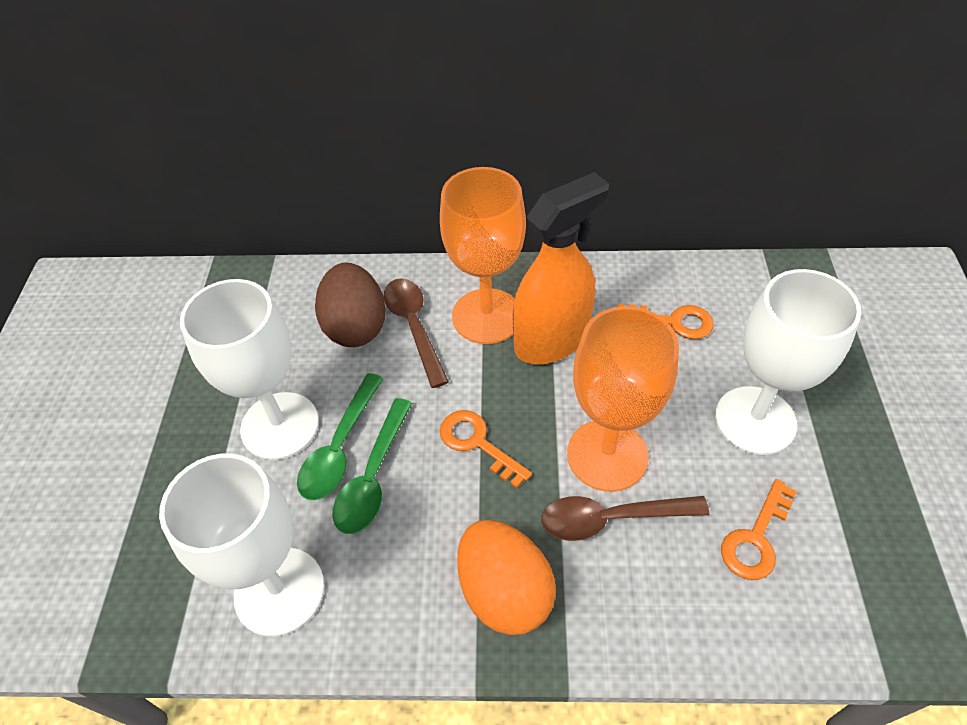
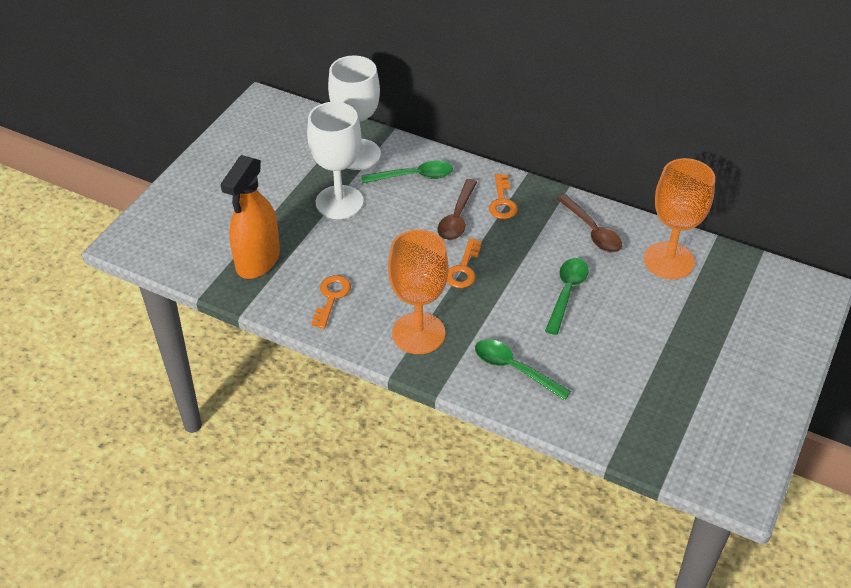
brown egg: 1 -> 0
green spoon: 2 -> 3
orange egg: 1 -> 0
white goblet: 3 -> 2

